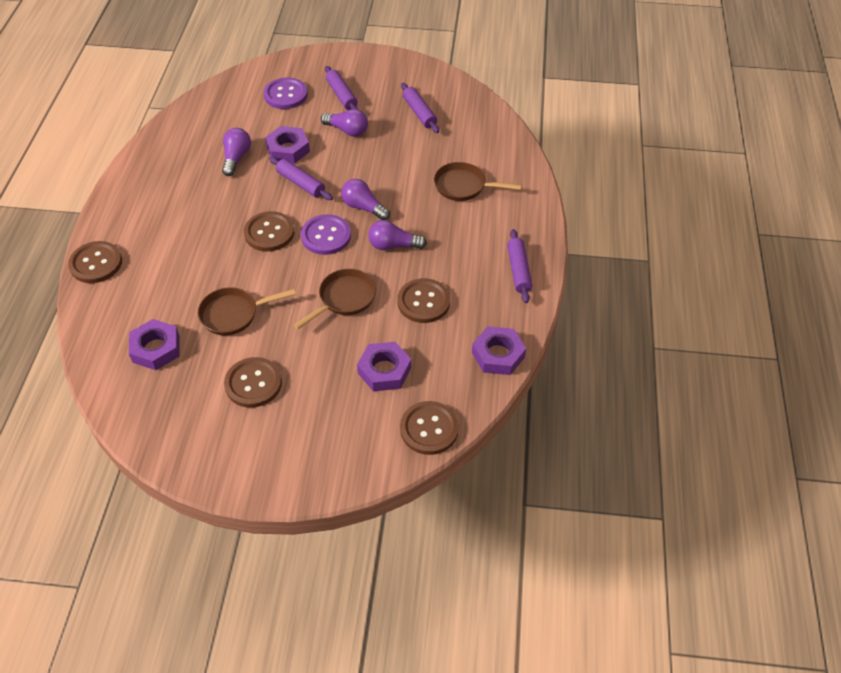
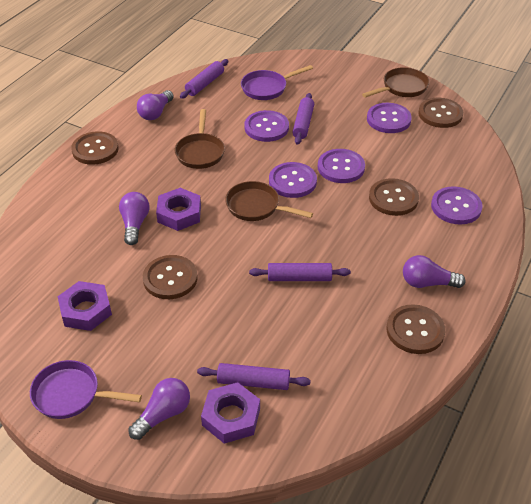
purple button: 2 -> 5
purple nut: 4 -> 3
purple pan: 0 -> 2

